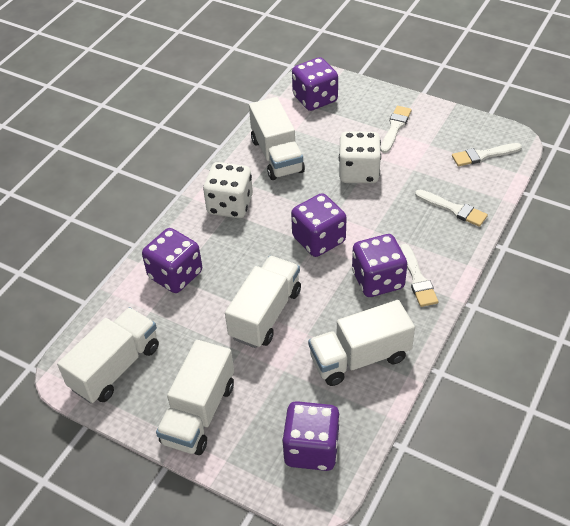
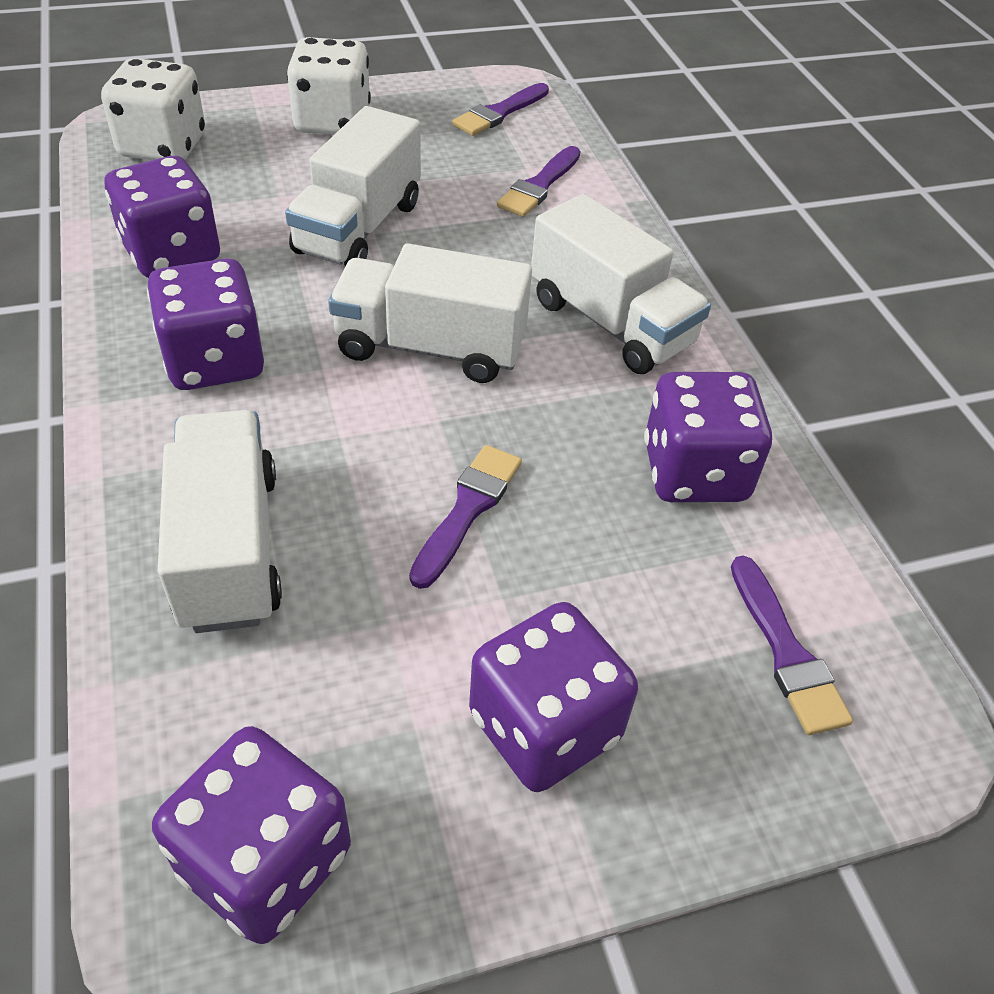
purple brush: 0 -> 4
white brush: 4 -> 0
white truck: 5 -> 4

